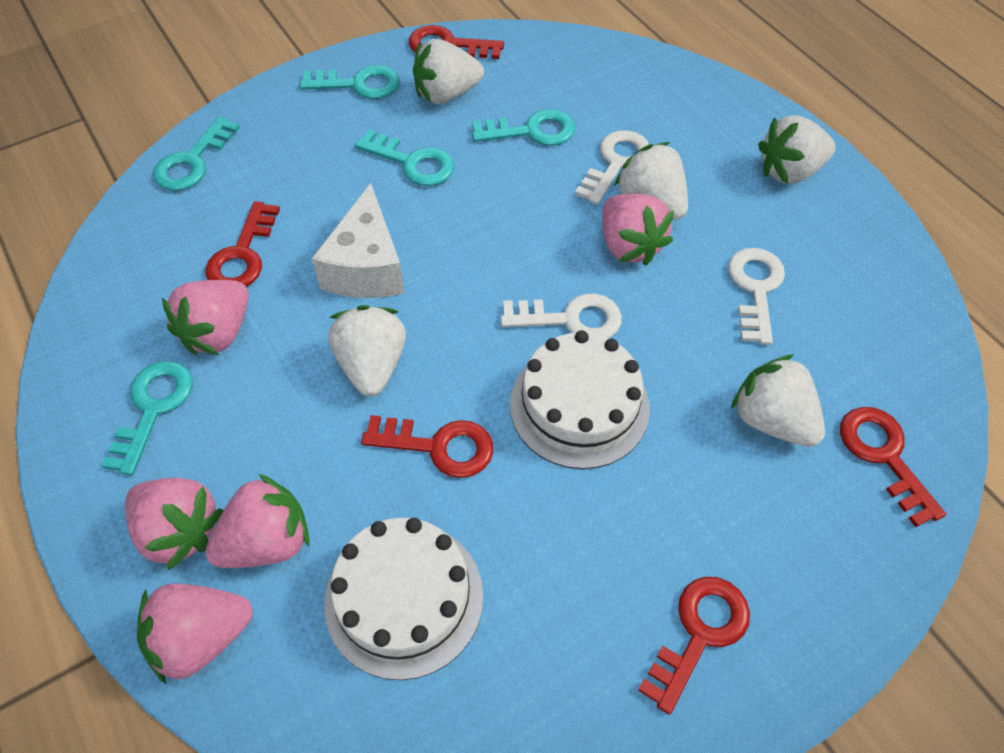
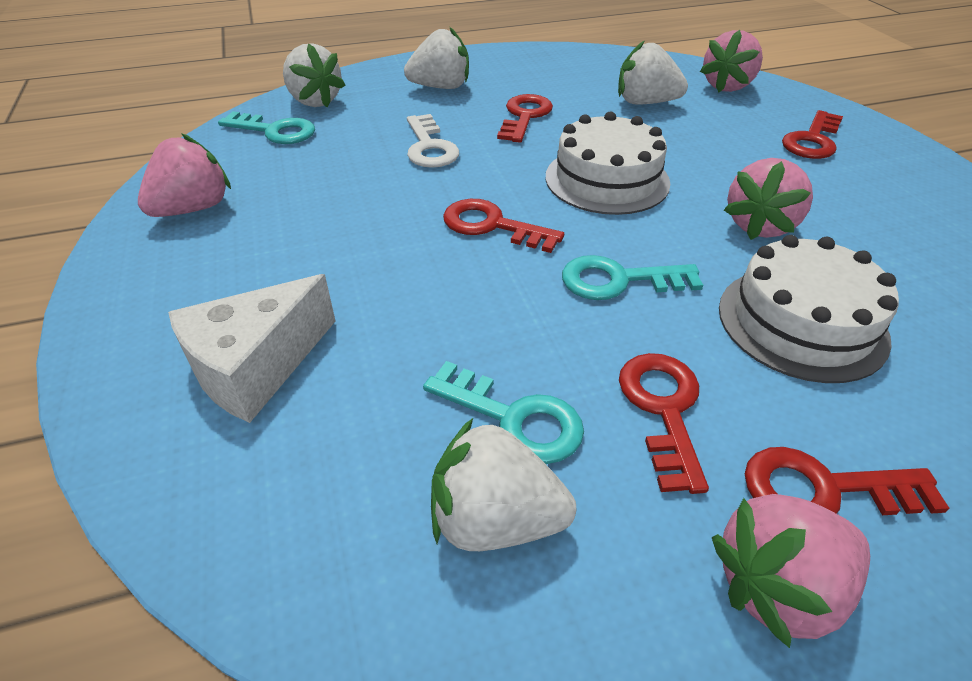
pink strawberry: 5 -> 4
turquoise key: 5 -> 3
white key: 3 -> 1
white strawberry: 5 -> 4

